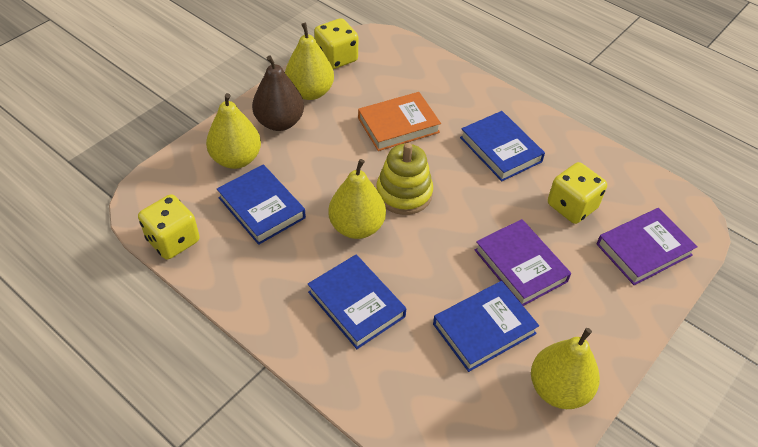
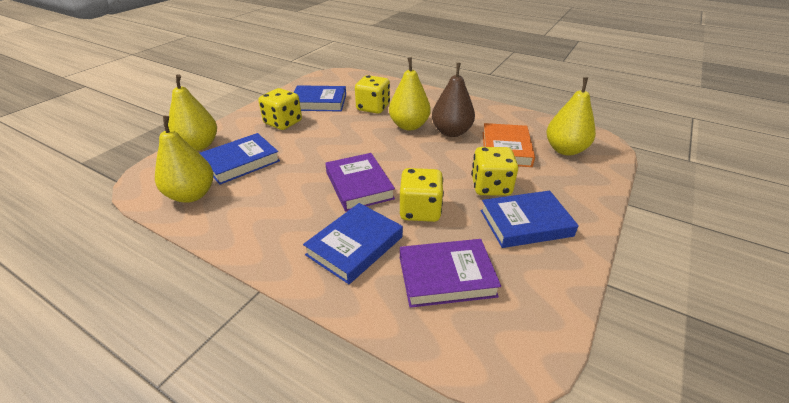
yellow dice: 3 -> 4
yellow stacking toy: 1 -> 0

